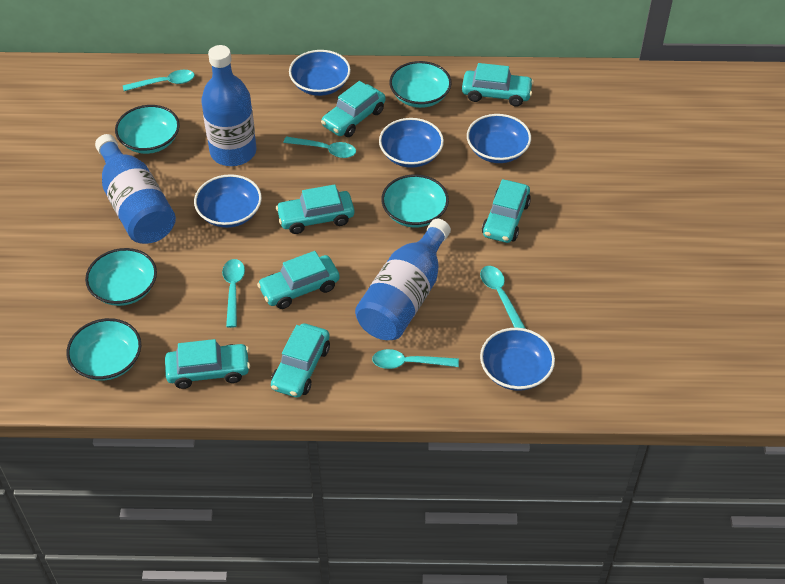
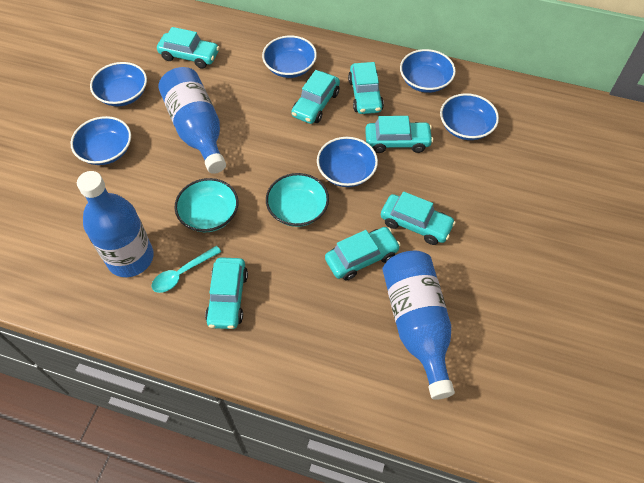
blue bowl: 5 -> 6
turquoise bowl: 5 -> 2
turquoise spoon: 5 -> 1

